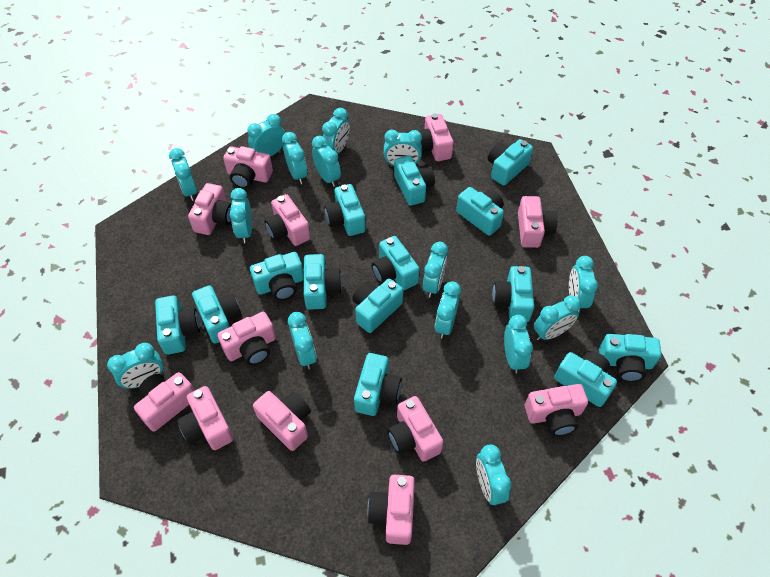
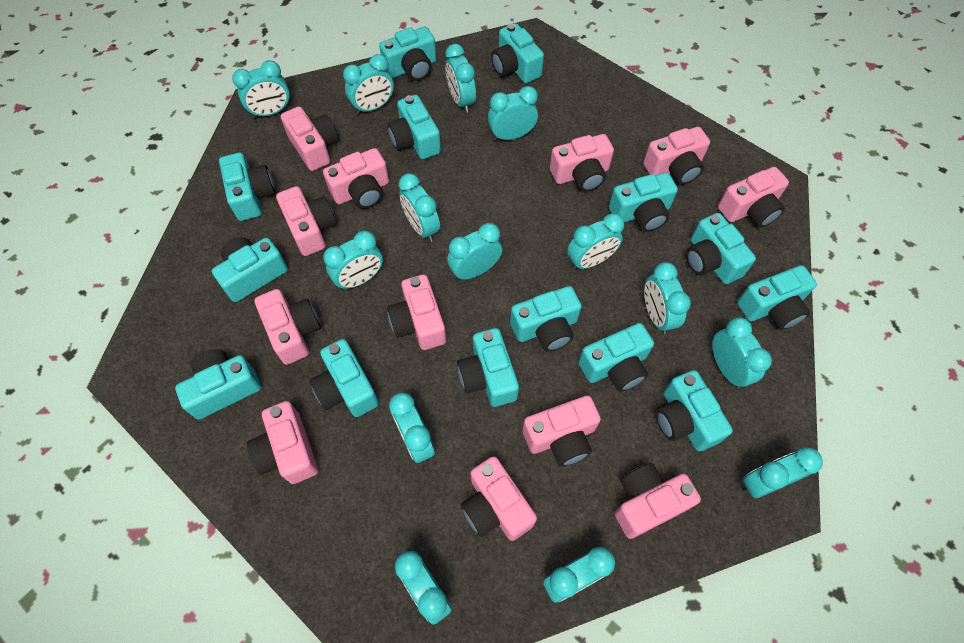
turquoise clock: 15 -> 14

